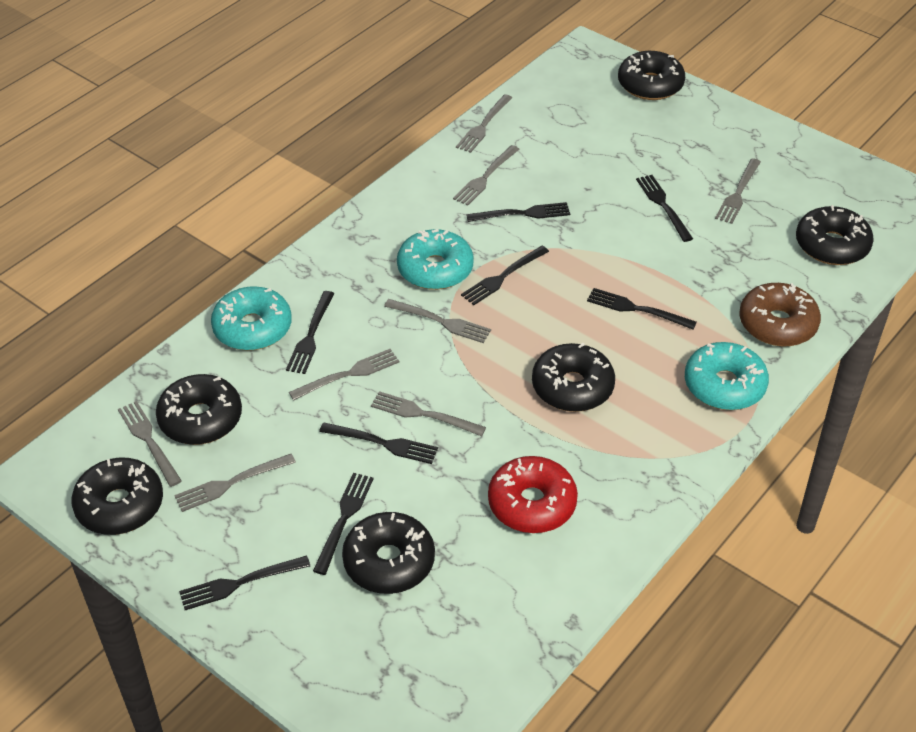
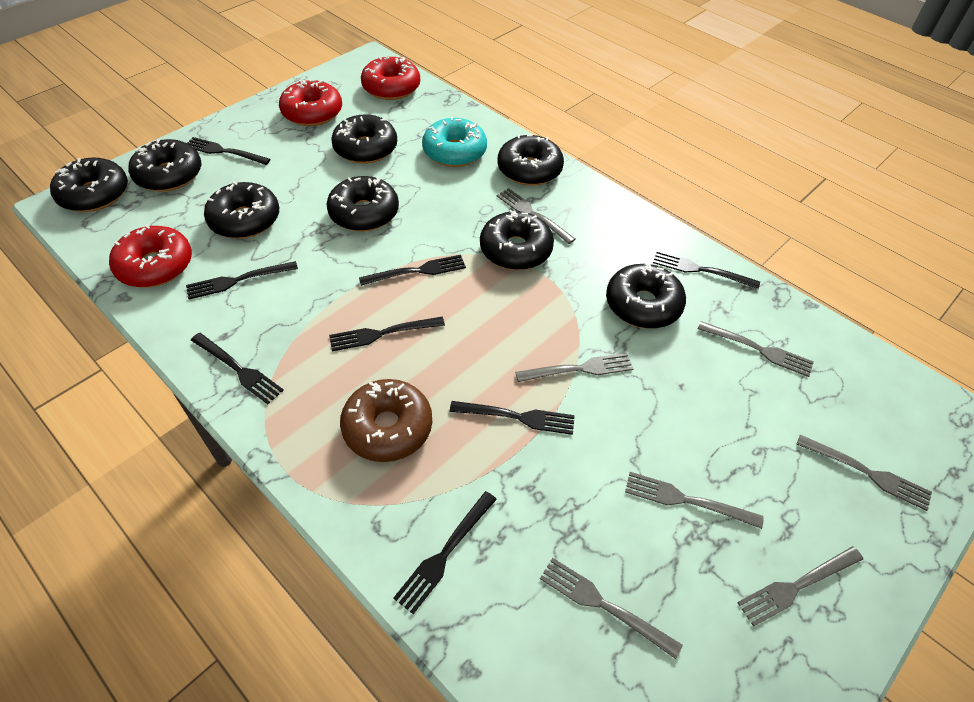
black donut: 6 -> 8
grey fork: 8 -> 7
red donut: 1 -> 3
turquoise donut: 3 -> 1

